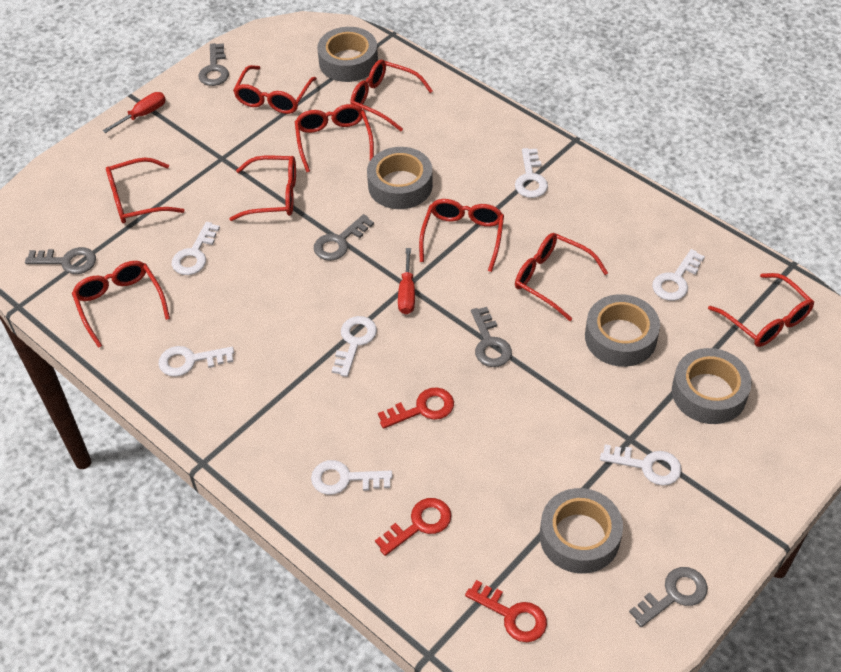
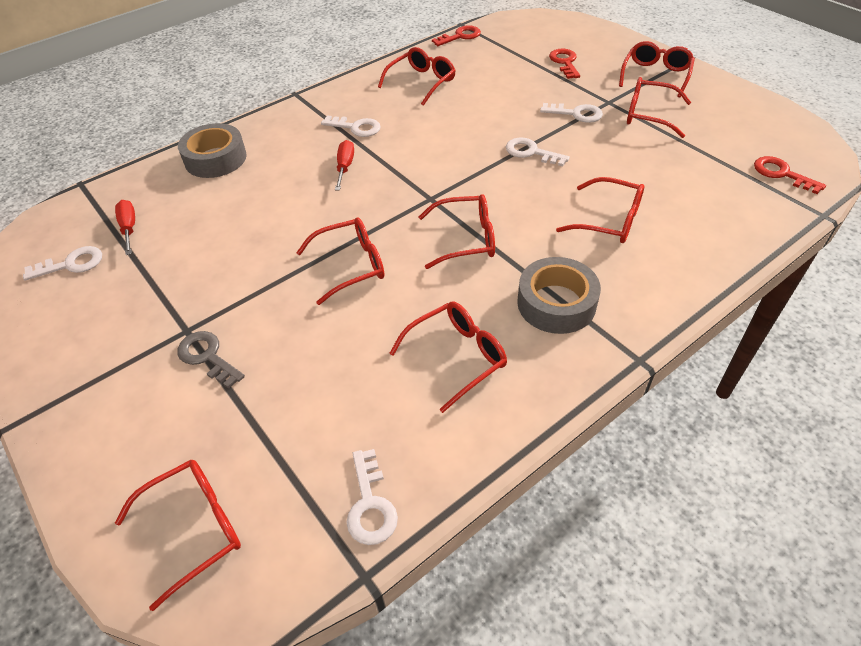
grey key: 5 -> 1
grey tape: 5 -> 2
red glasses: 9 -> 8
white key: 7 -> 5

